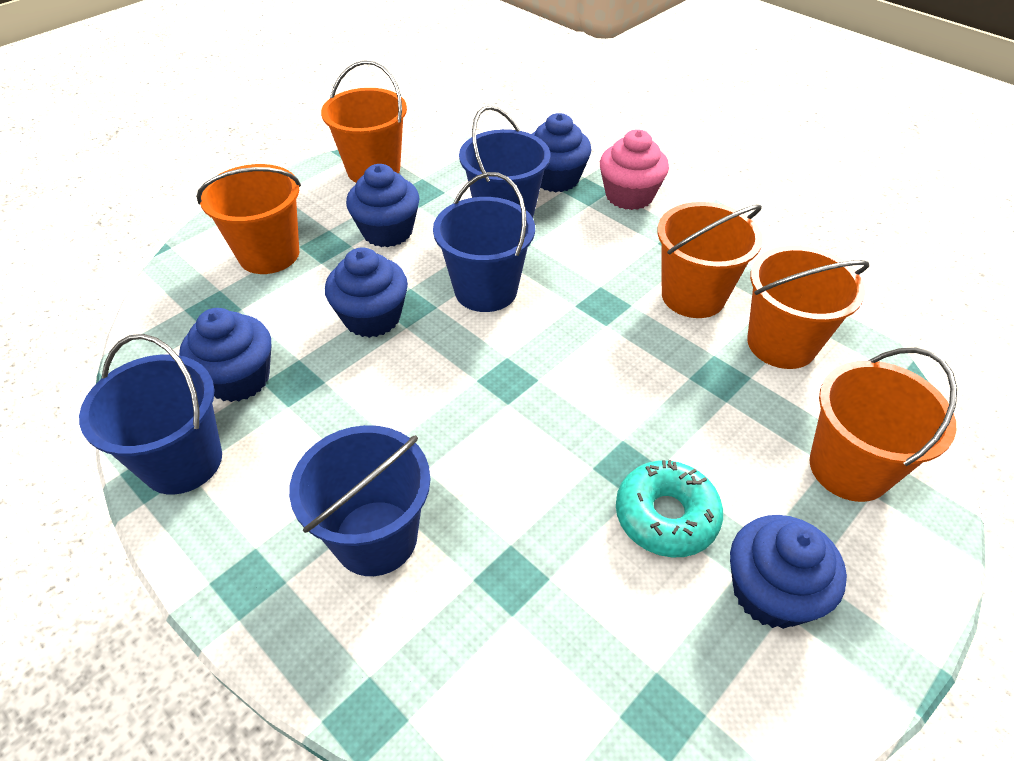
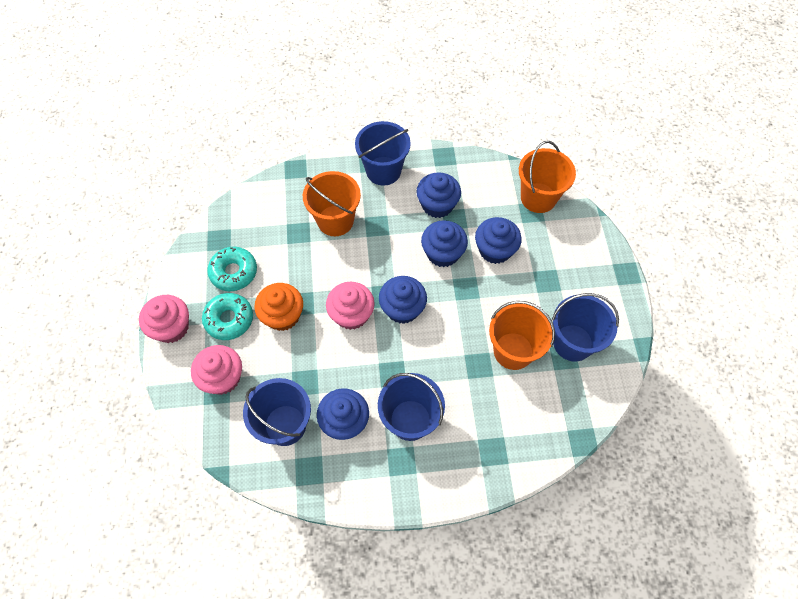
orange bucket: 5 -> 3
orange cupcake: 0 -> 1
pink cupcake: 1 -> 3
turquoise donut: 1 -> 2

